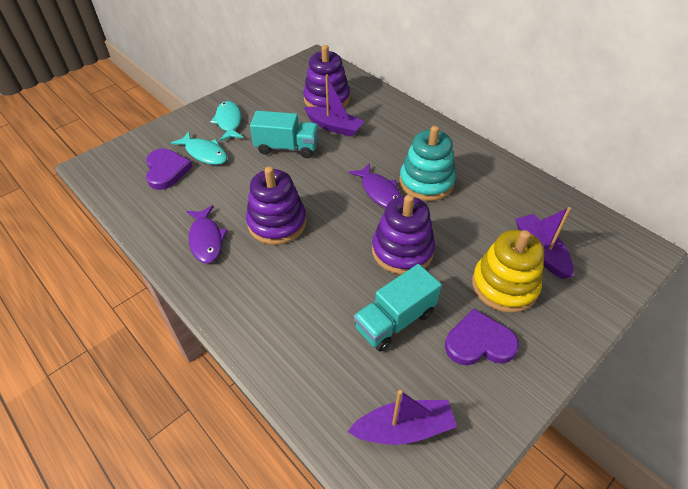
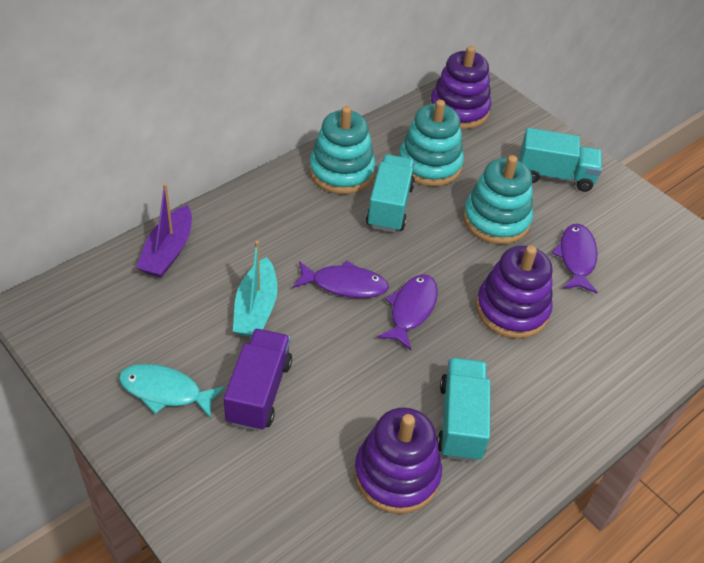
purple boat: 3 -> 1
purple fish: 2 -> 3
purple heart: 2 -> 0
purple truck: 0 -> 1
turquoise boat: 0 -> 1
turquoise fish: 2 -> 1
turquoise stacking toy: 1 -> 3
turquoise truck: 2 -> 3
yellow stacking toy: 1 -> 0

